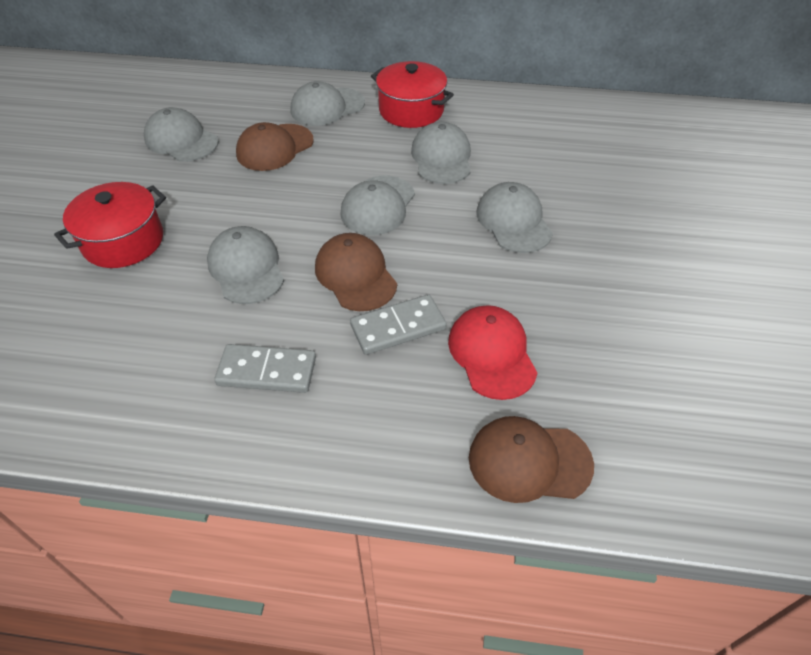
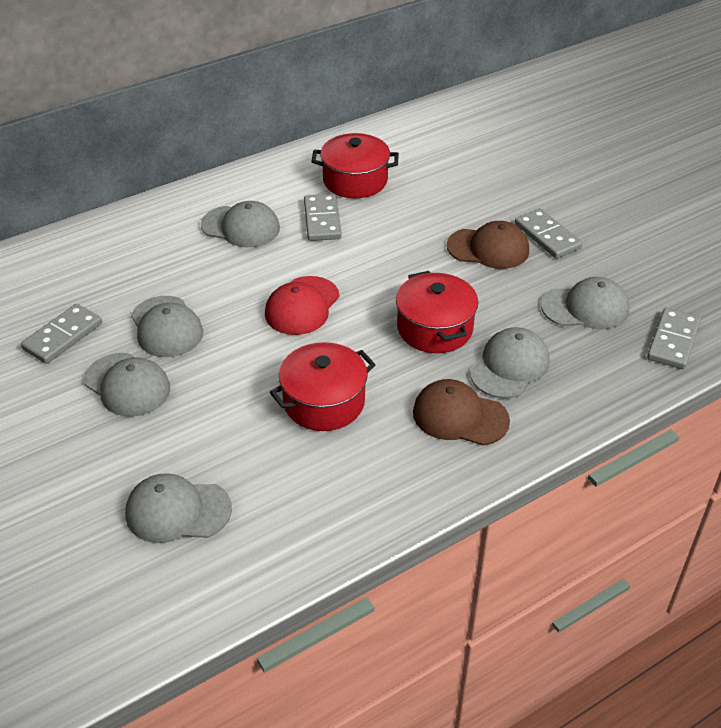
brown cap: 3 -> 2
grey domino: 2 -> 4
red pot: 2 -> 3

